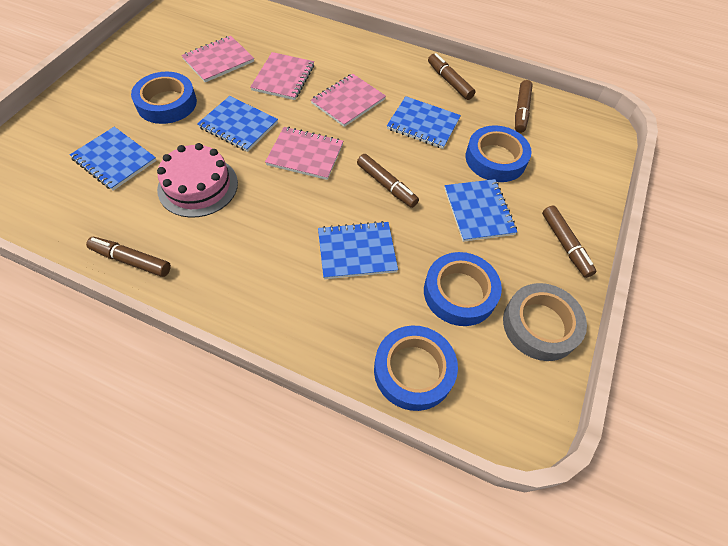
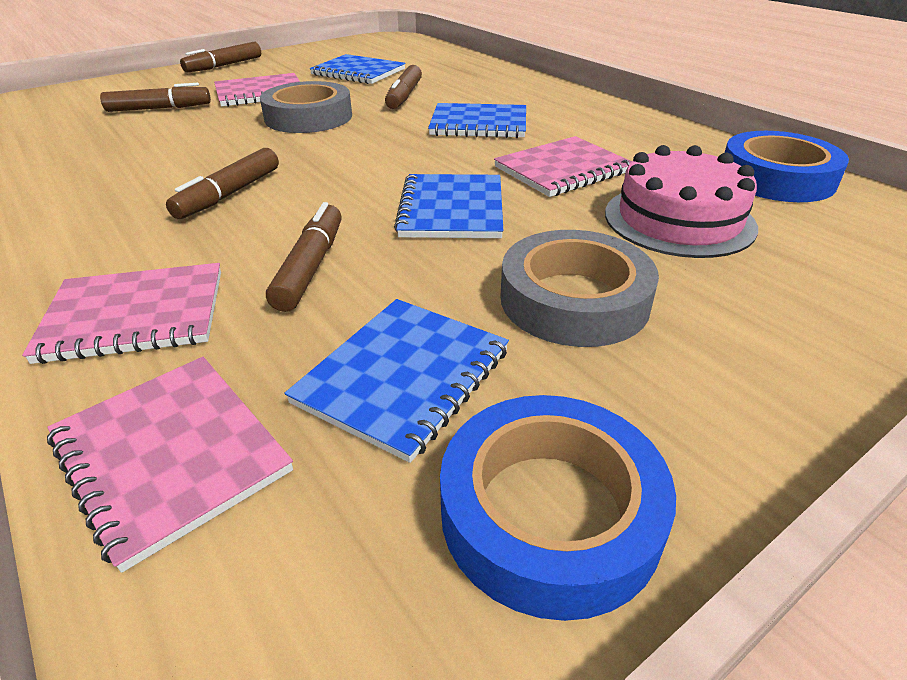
blue notebook: 5 -> 4
blue tape: 4 -> 2
grey tape: 1 -> 2

